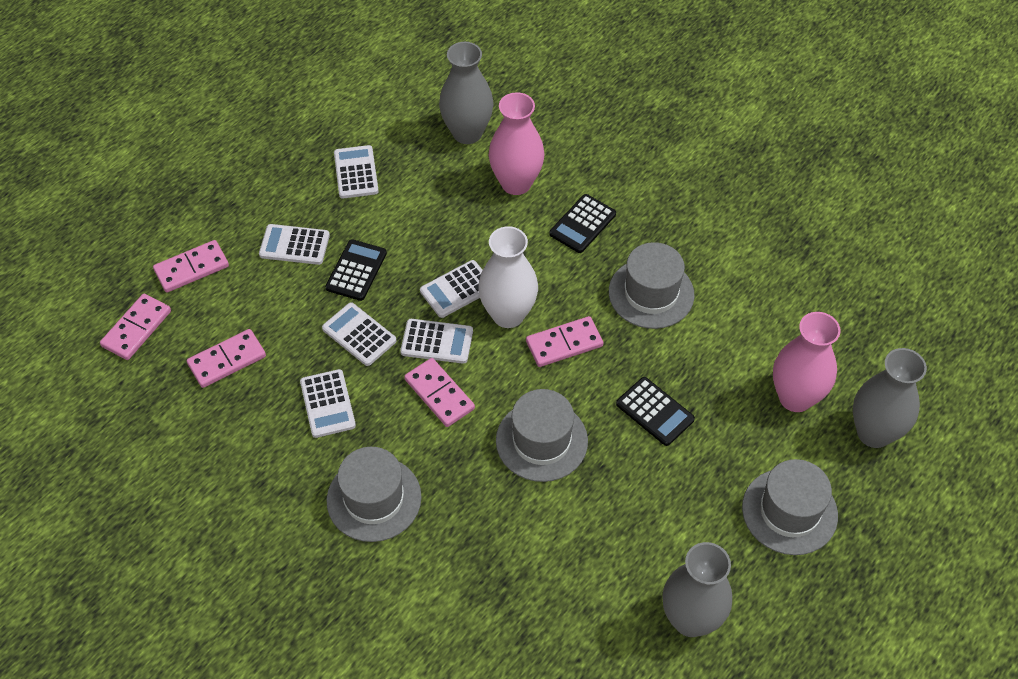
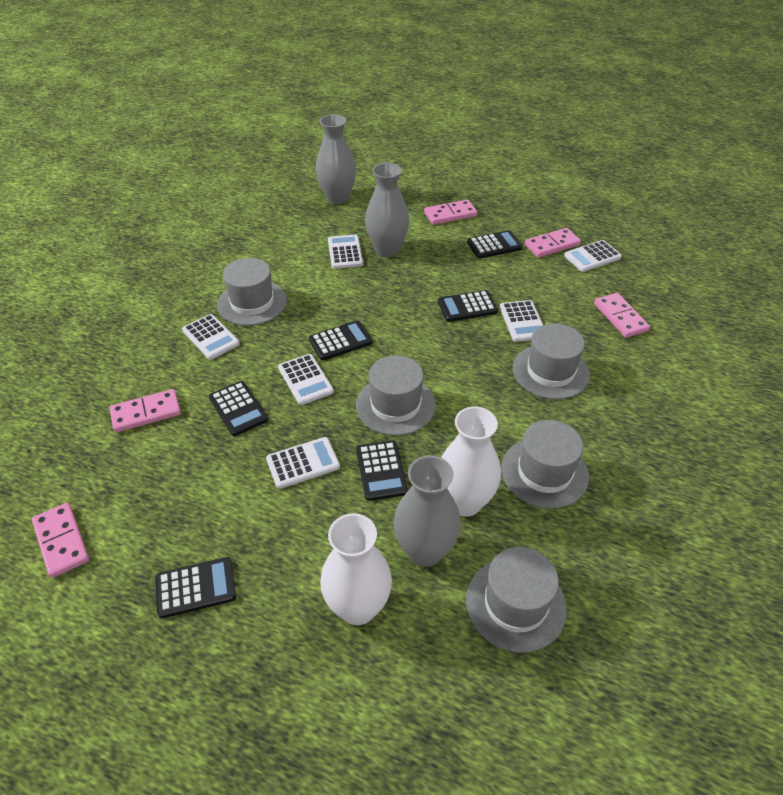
black calculator: 3 -> 6
grey hat: 4 -> 5
pink vase: 2 -> 0
white vase: 1 -> 2

